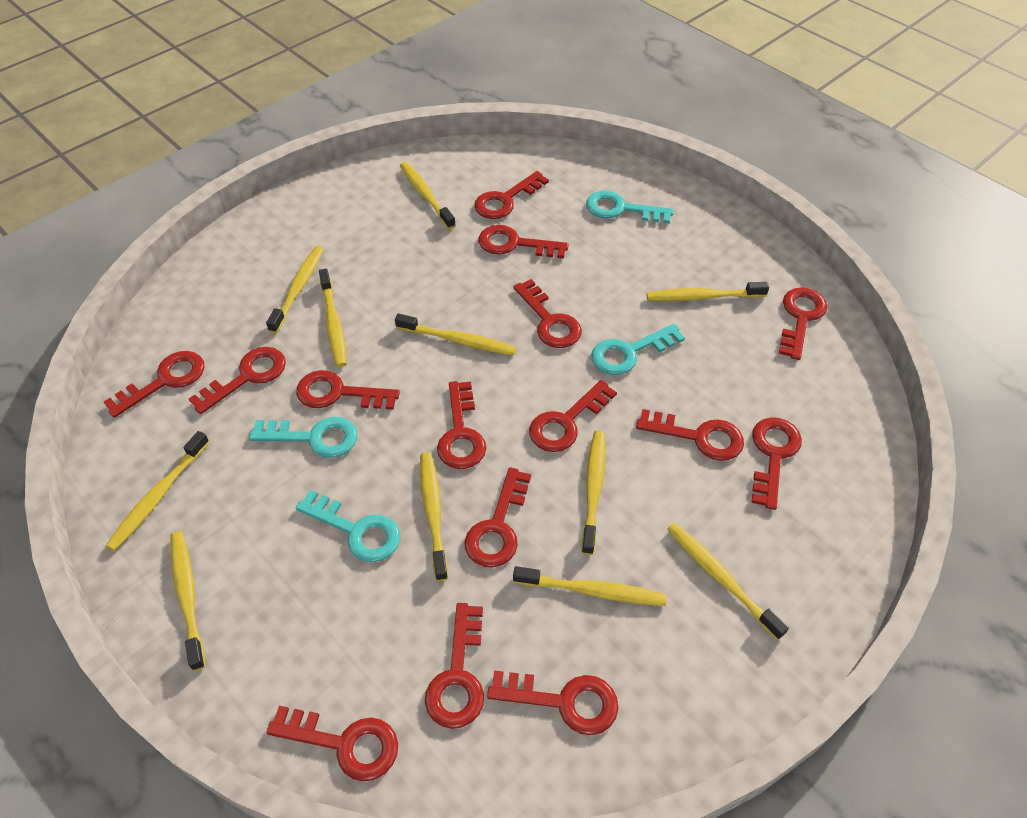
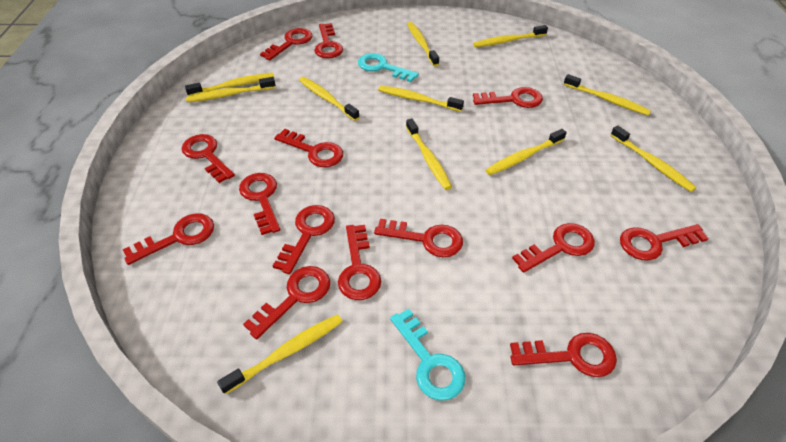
red key: 15 -> 14
turquoise key: 4 -> 2

